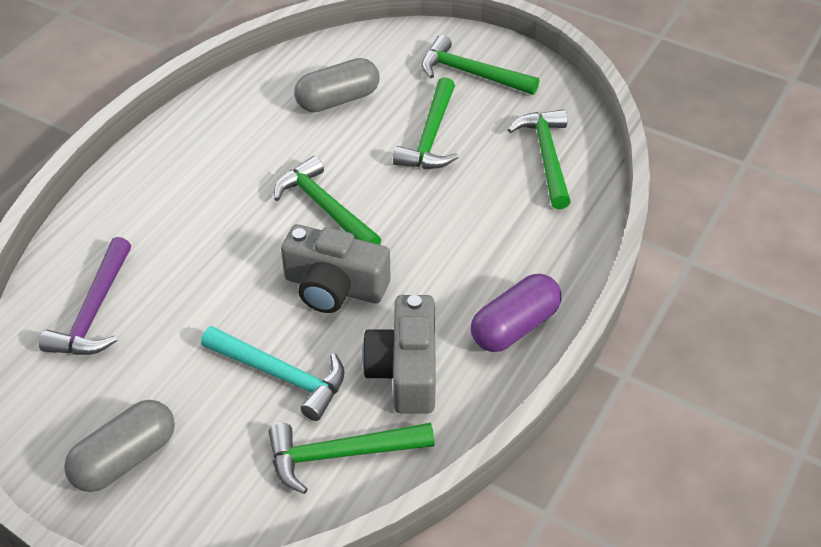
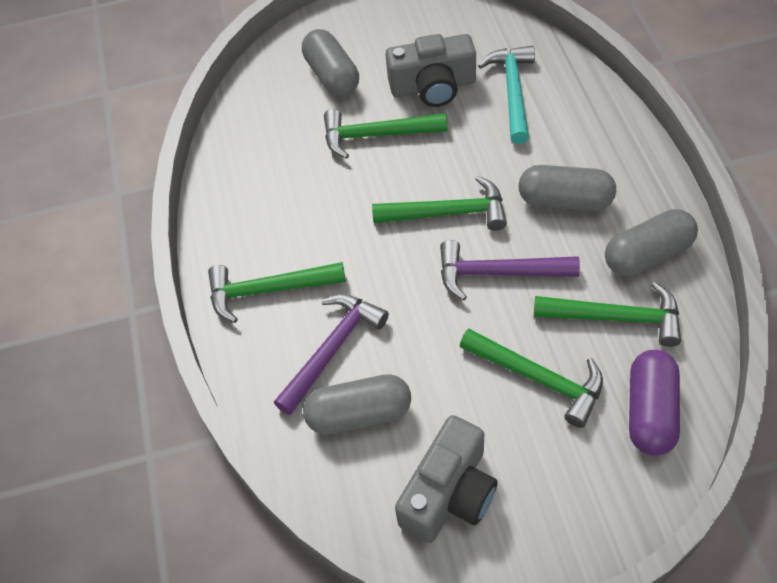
grey capsule: 2 -> 4
purple hammer: 1 -> 2

